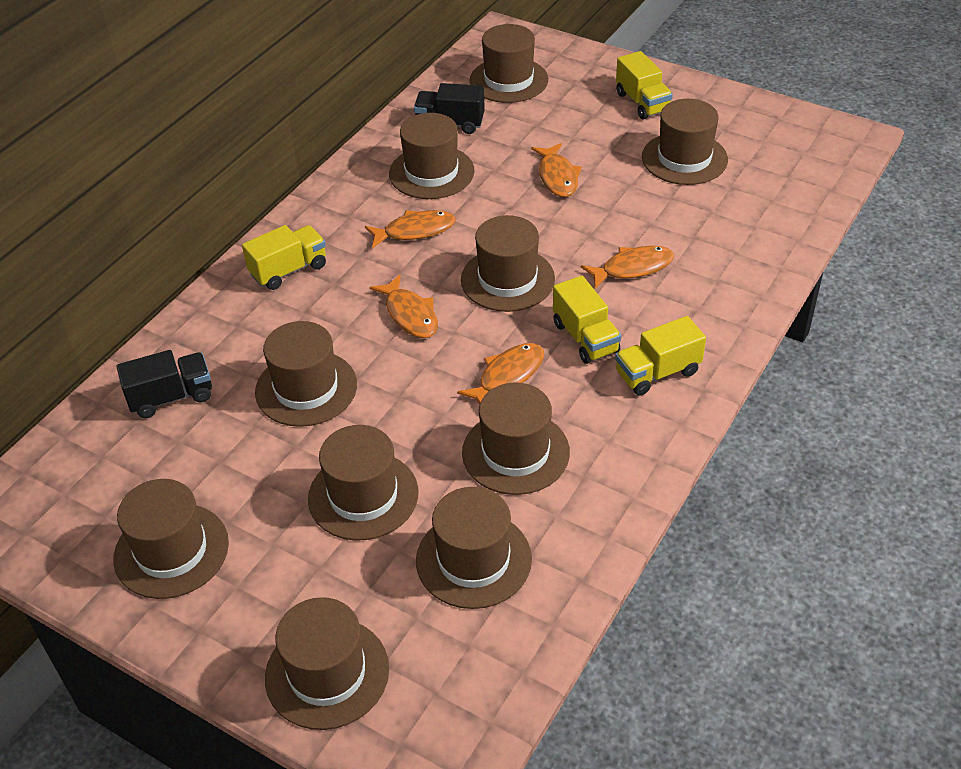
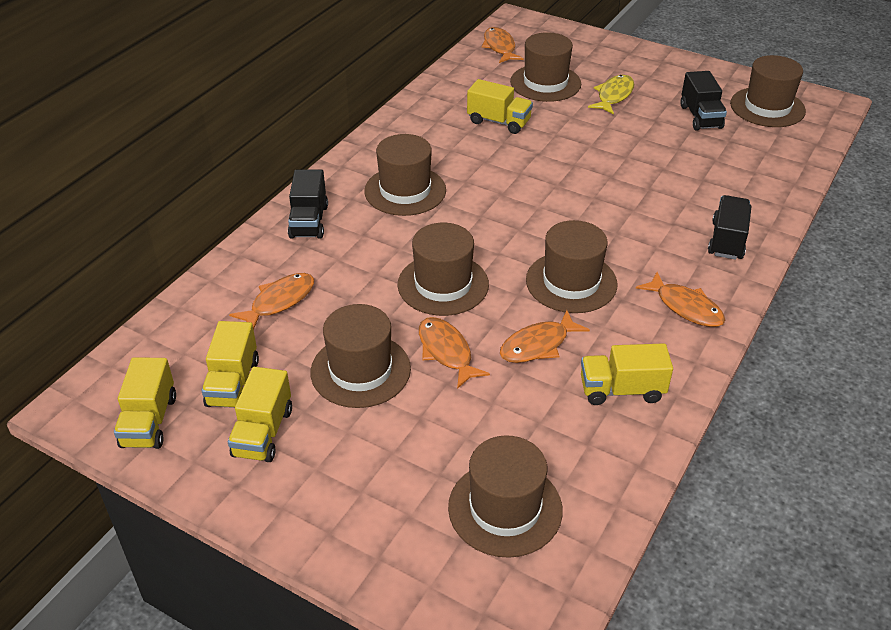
black truck: 2 -> 3
brown hat: 10 -> 7
yellow fish: 0 -> 1
yellow truck: 4 -> 5

